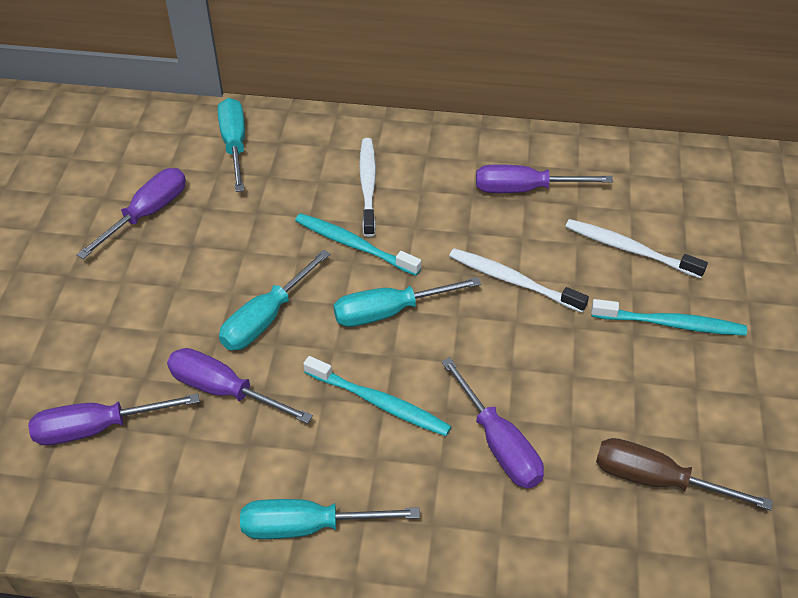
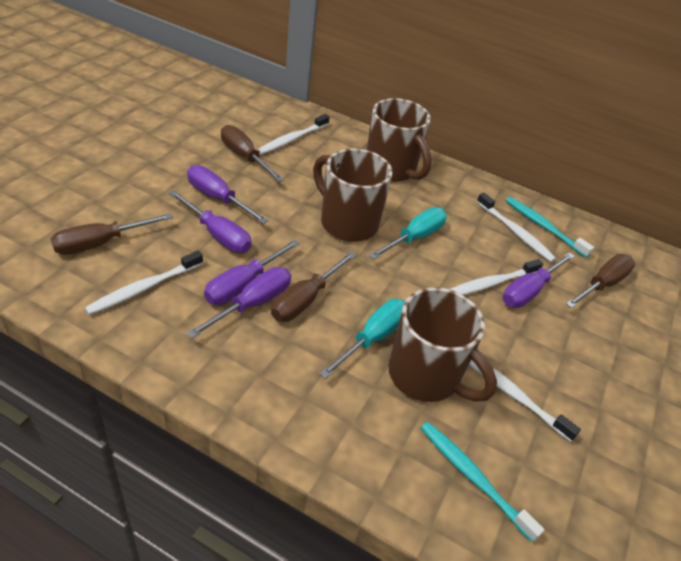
brown mug: 0 -> 3
brown screwdriver: 1 -> 4
turquoise screwdriver: 4 -> 2
turquoise toothbrush: 3 -> 2
white toothbrush: 3 -> 5

